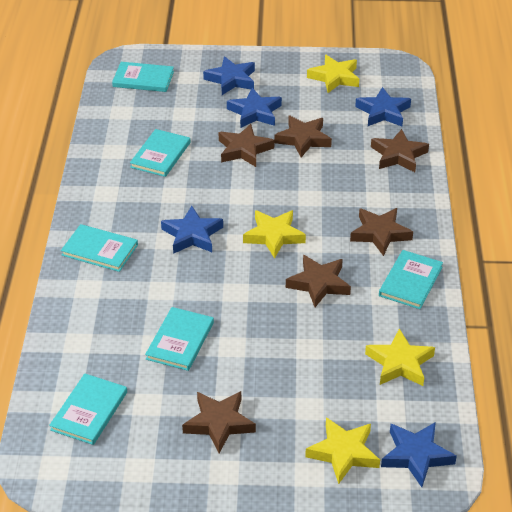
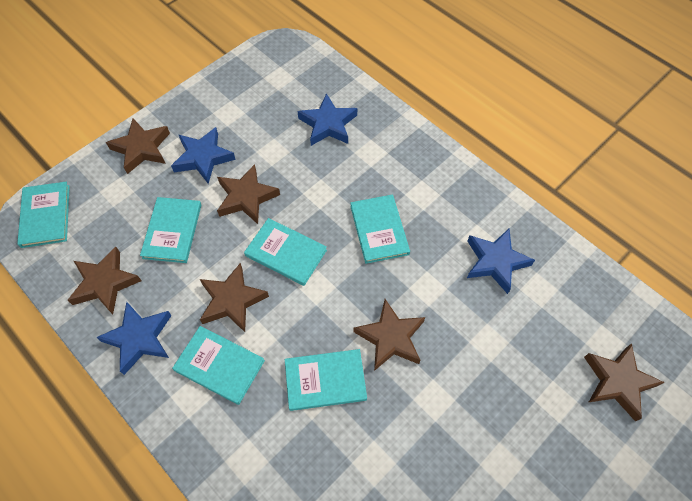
blue star: 5 -> 4
yellow star: 4 -> 0

